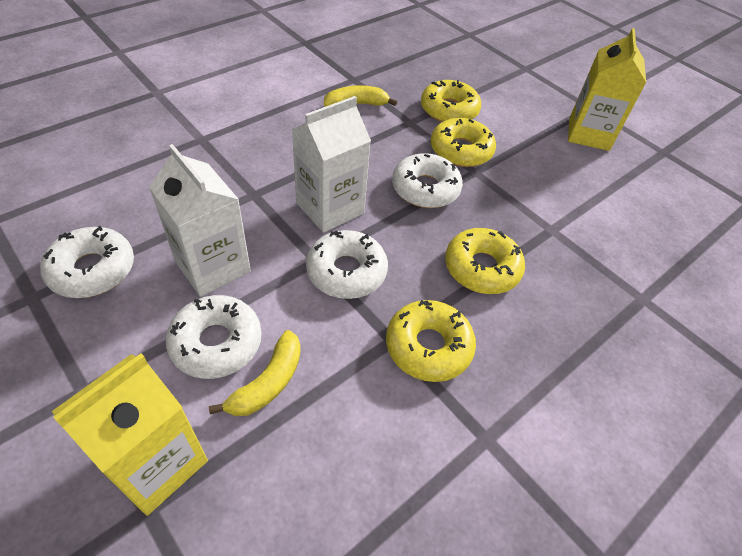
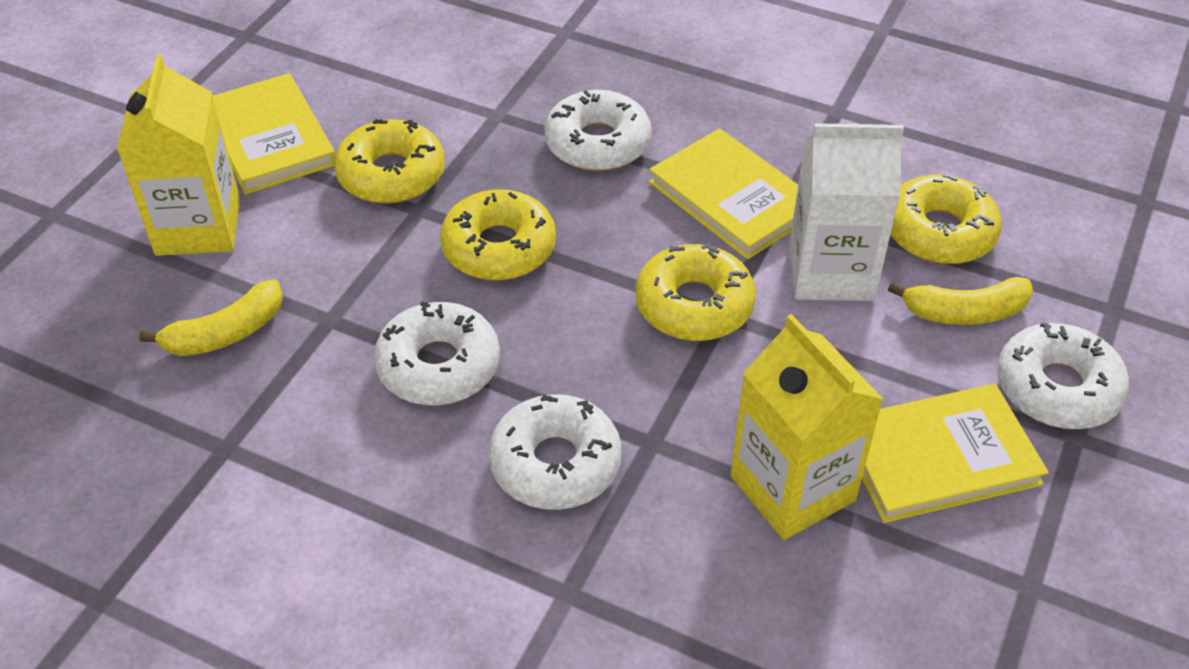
white carton: 2 -> 1
yellow book: 0 -> 3

